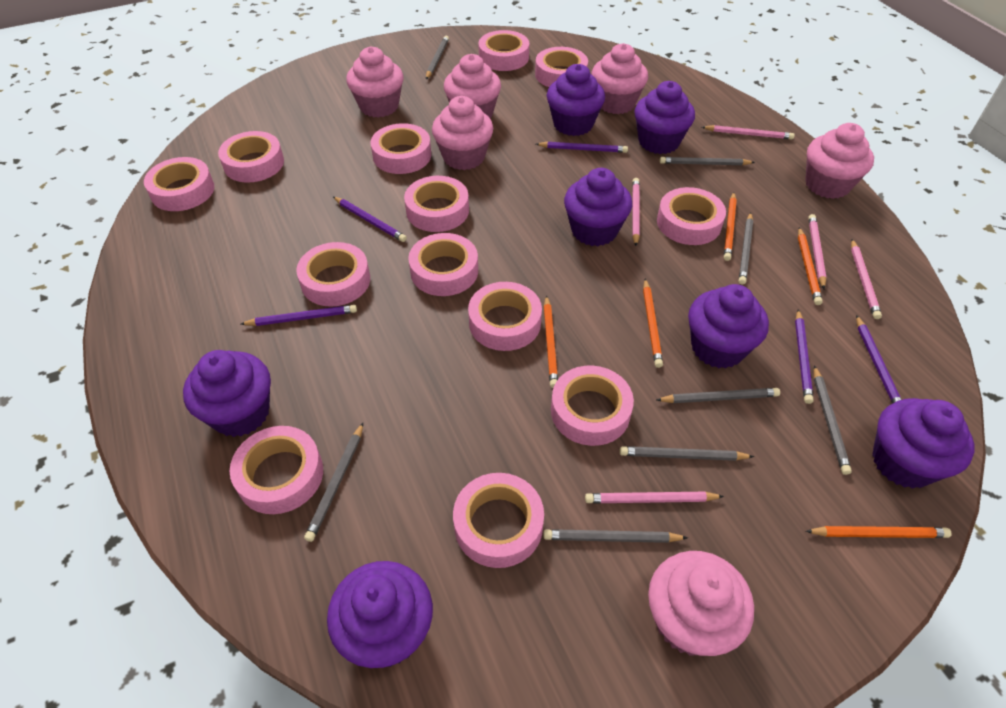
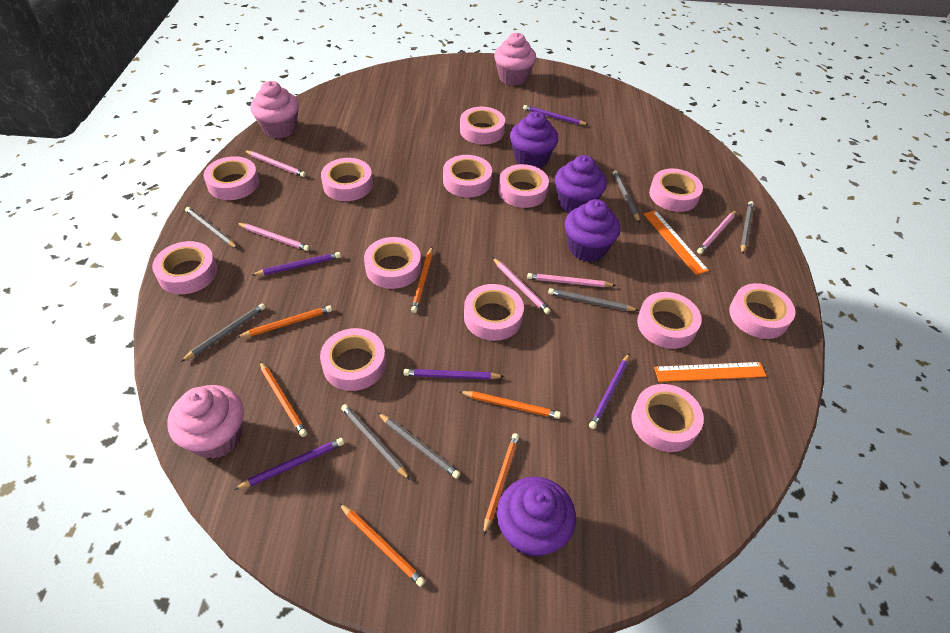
grey pencil: 8 -> 7
orange pencil: 5 -> 6
orange ruler: 0 -> 2
pink cupcake: 6 -> 3
purple cupcake: 7 -> 4

